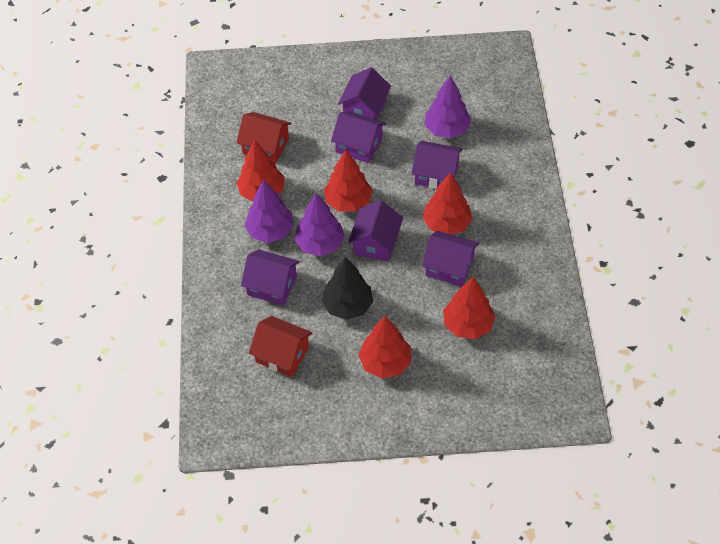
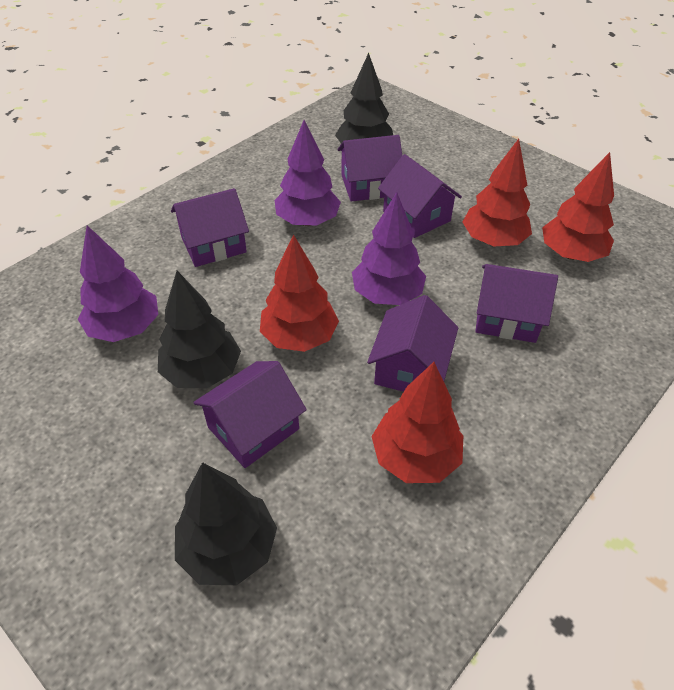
black tree: 1 -> 3
red house: 2 -> 0
red tree: 5 -> 4

